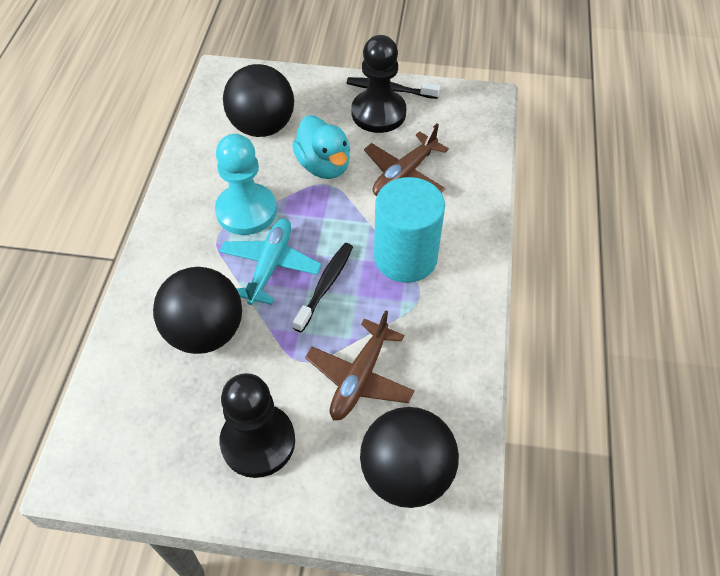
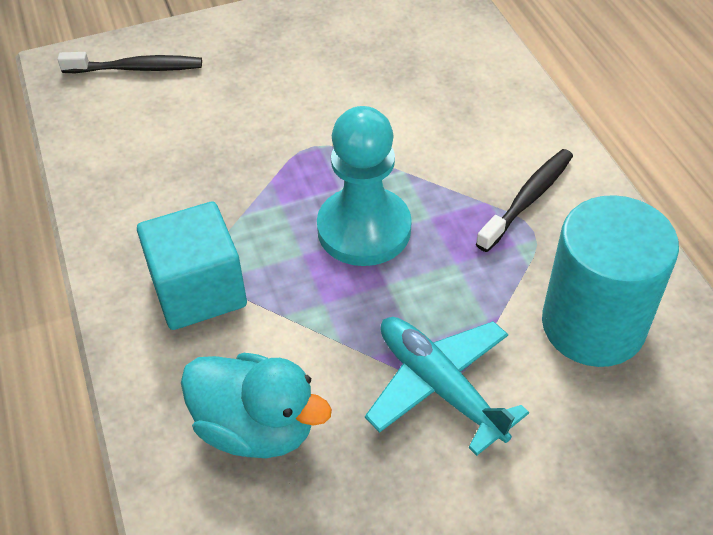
black ball: 3 -> 0
black pawn: 2 -> 0
brown plane: 2 -> 0
turquoise cube: 0 -> 1

